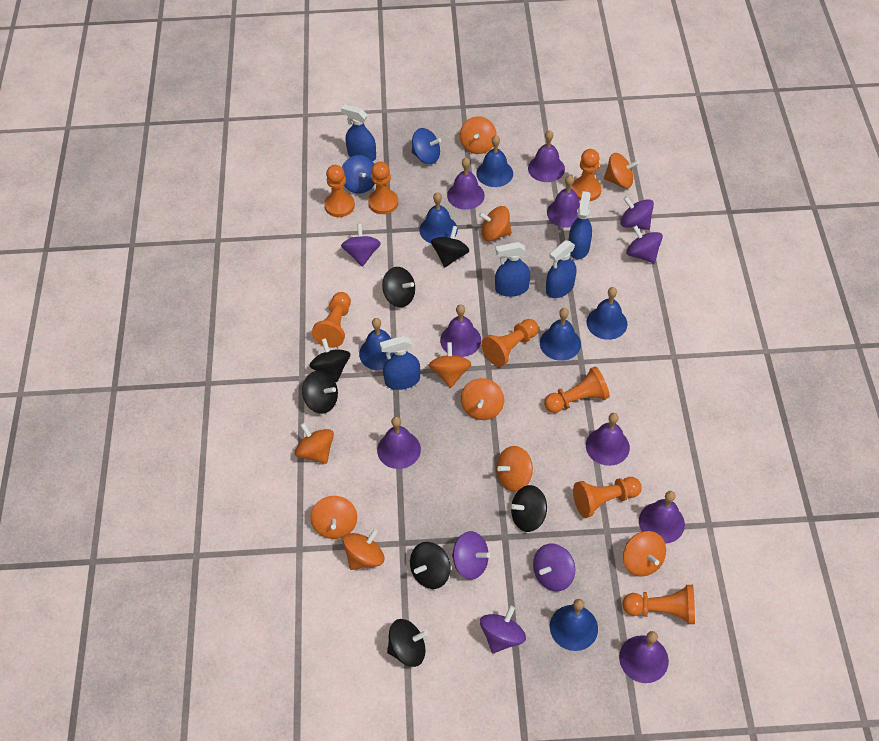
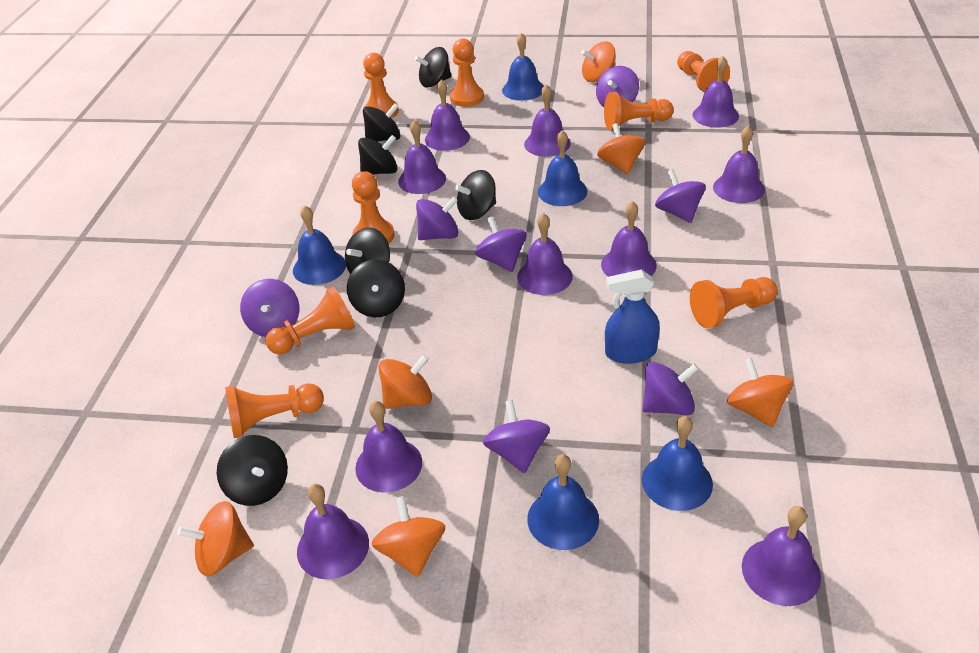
blue bell: 6 -> 5
blue spinning top: 2 -> 0
blue spray bottle: 5 -> 1
orange spinning top: 10 -> 6
purple bell: 8 -> 10
purple spinning top: 6 -> 7

